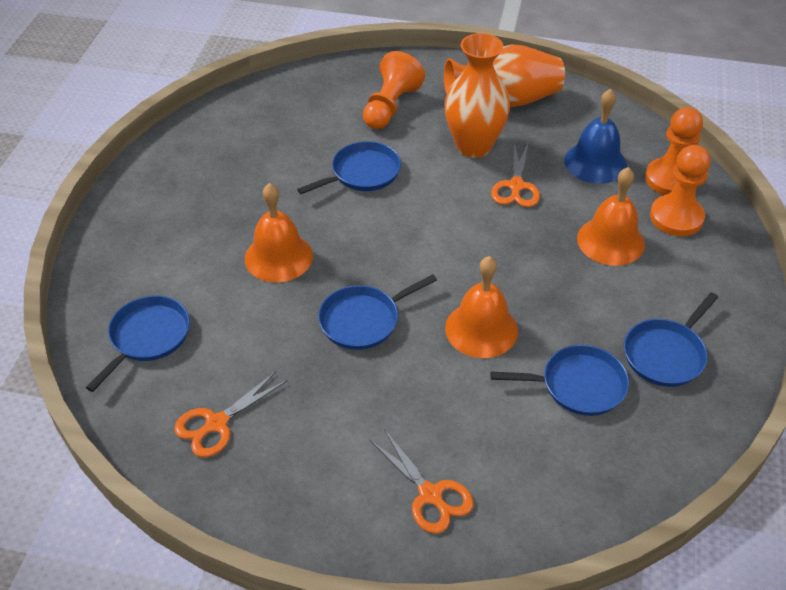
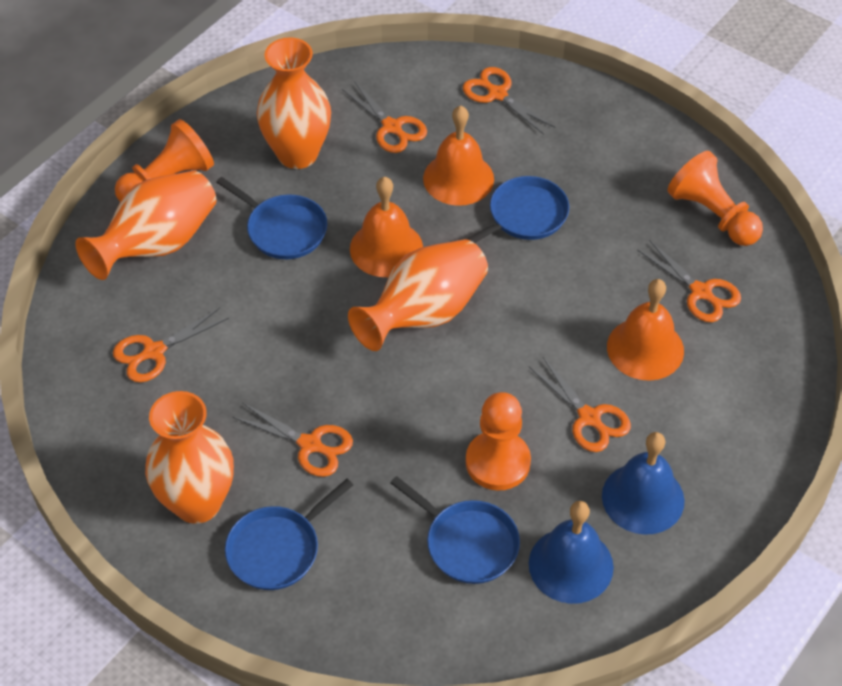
blue bell: 1 -> 2
blue pan: 5 -> 4
orange scissors: 3 -> 6
orange vase: 2 -> 4

